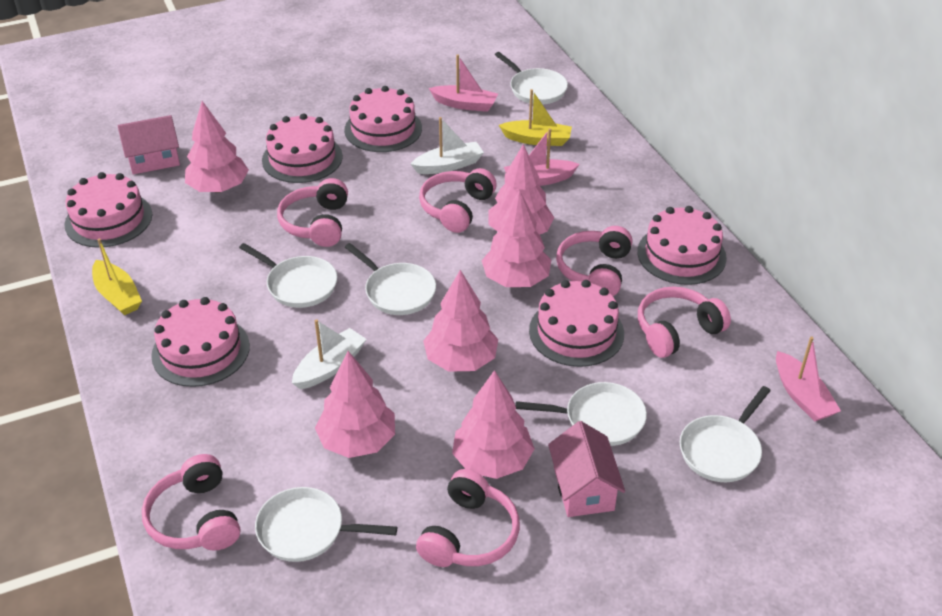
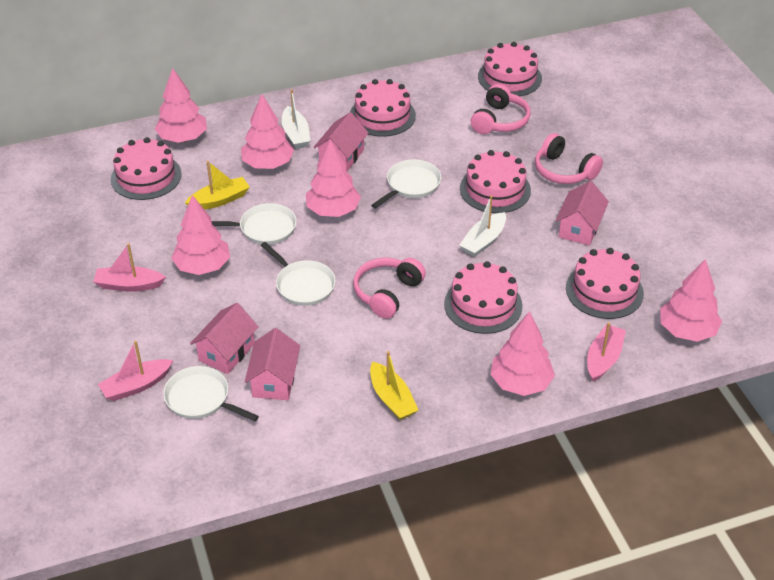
pink headphones: 6 -> 3
pink house: 2 -> 4
white pan: 6 -> 4

